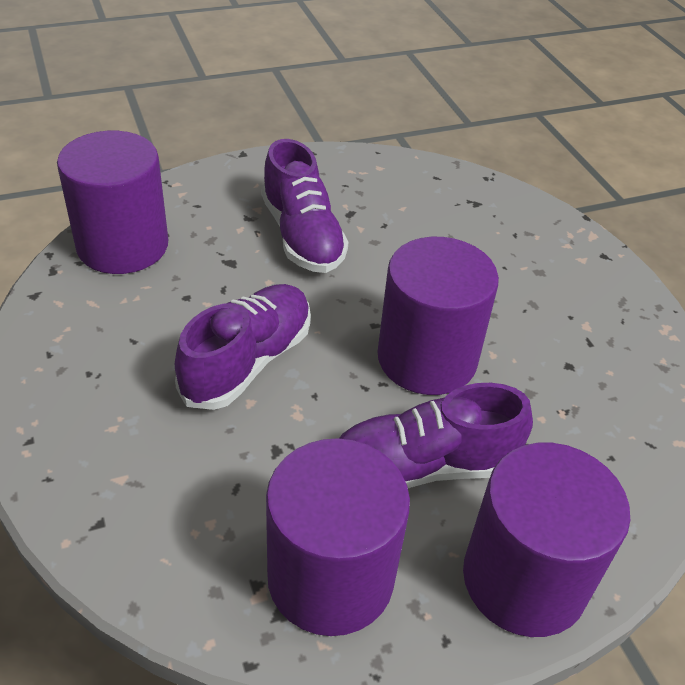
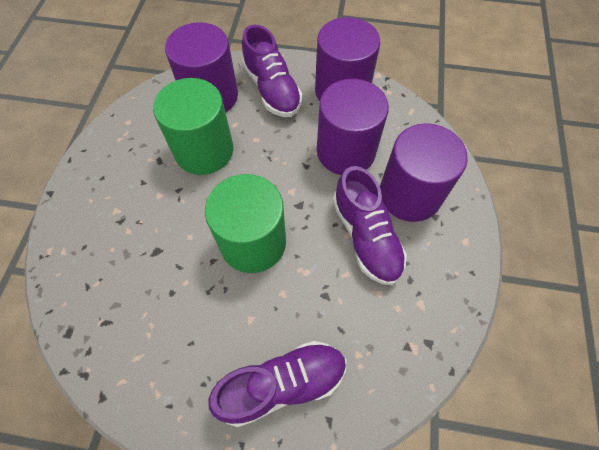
green cylinder: 0 -> 2

